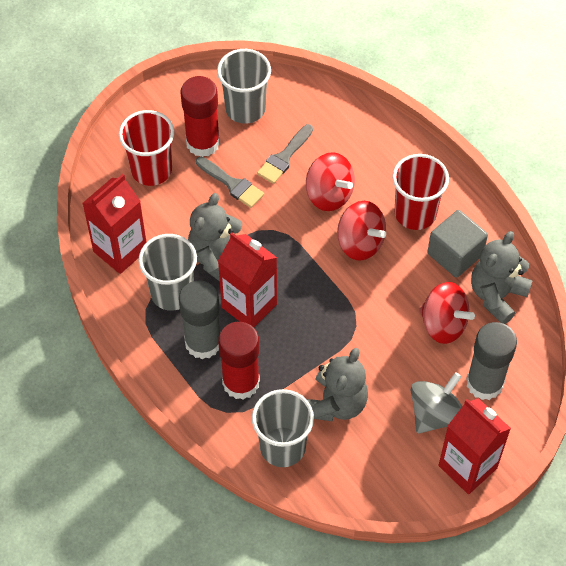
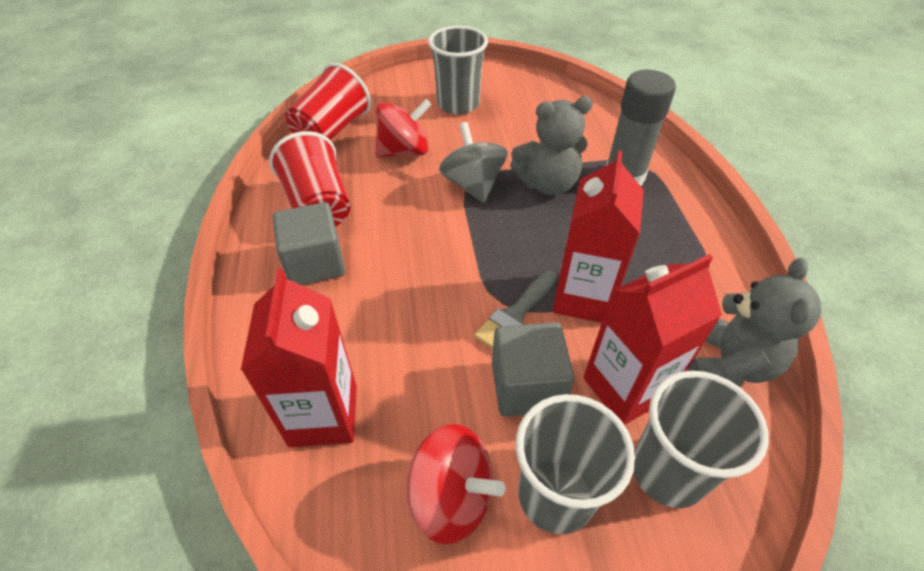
grey brush: 2 -> 1
grey cube: 1 -> 2
grey glue stick: 2 -> 1
grey teddy bear: 3 -> 2
red glue stick: 2 -> 0
red spinning top: 3 -> 2

